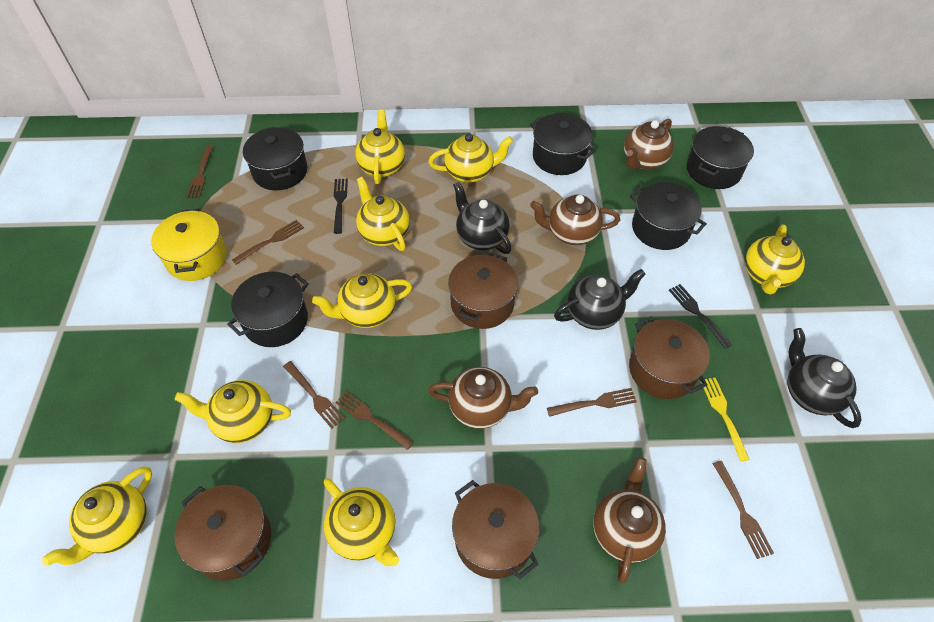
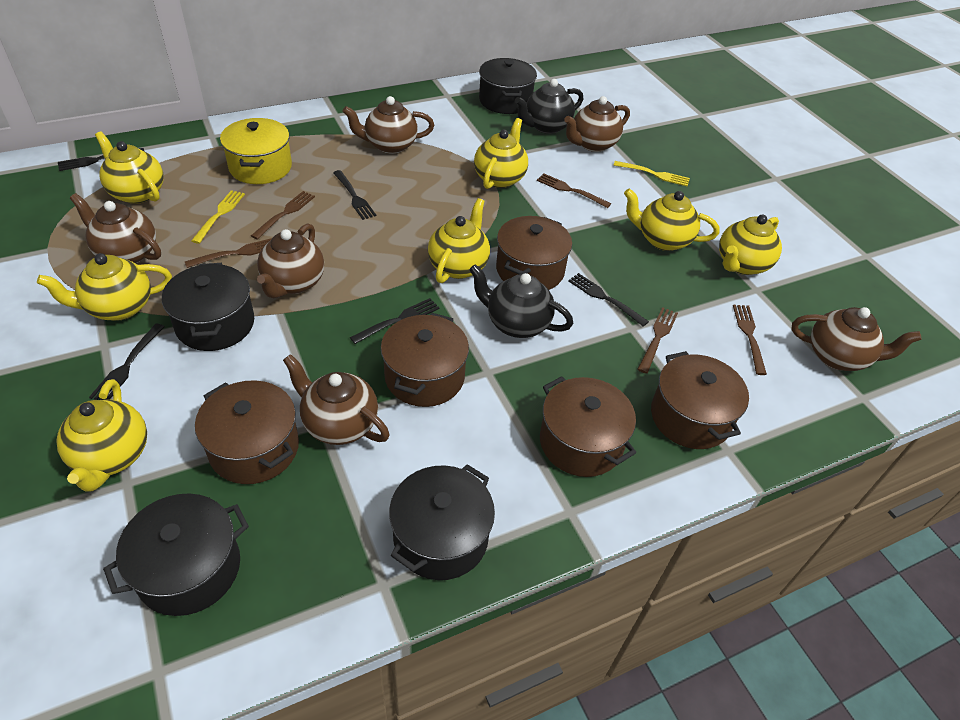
black fork: 2 -> 5
black pot: 5 -> 4
black teapot: 3 -> 2
brown fork: 6 -> 5
brown pot: 4 -> 5
brown teapot: 4 -> 6
yellow fork: 1 -> 2
yellow teapot: 8 -> 7

